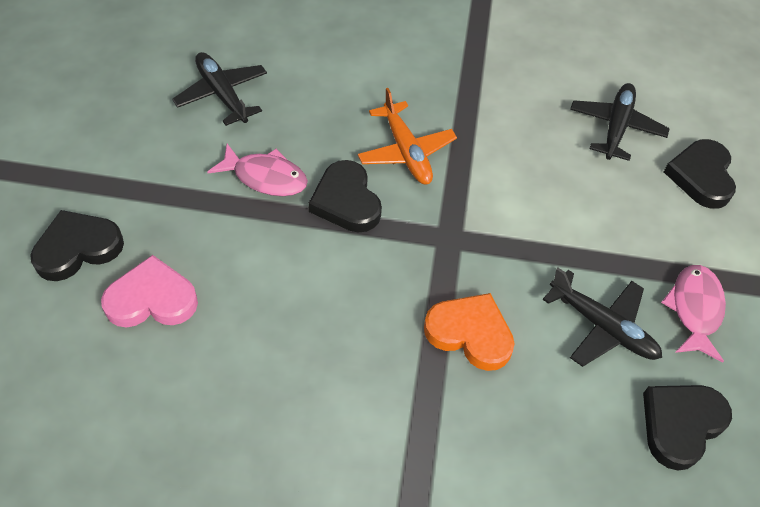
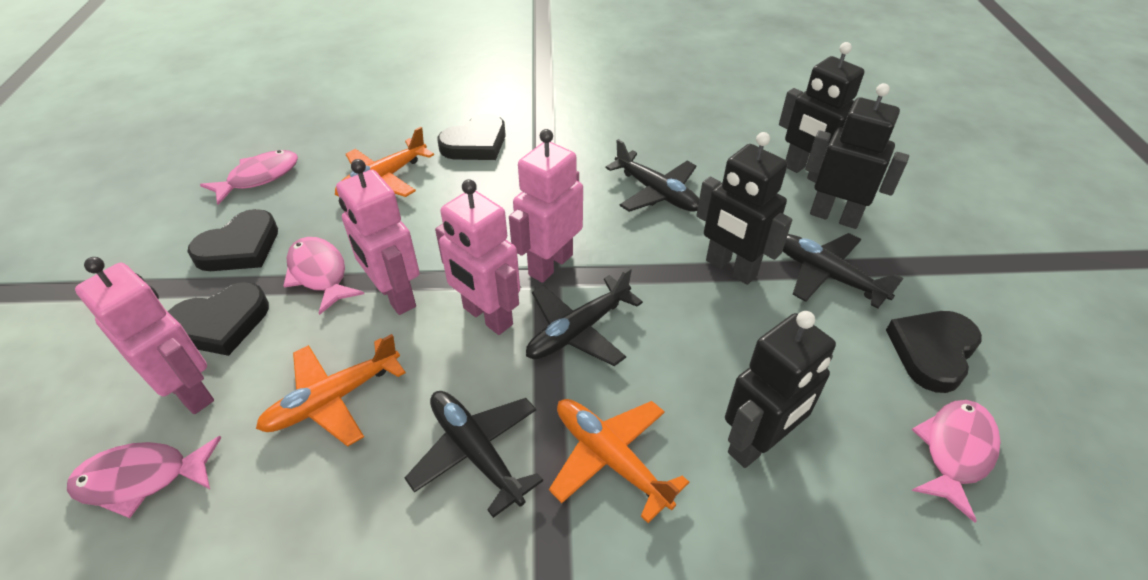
black plane: 3 -> 4
black robot: 0 -> 4
orange heart: 1 -> 0
orange plane: 1 -> 3
pink fish: 2 -> 4
pink heart: 1 -> 0
pink robot: 0 -> 4

